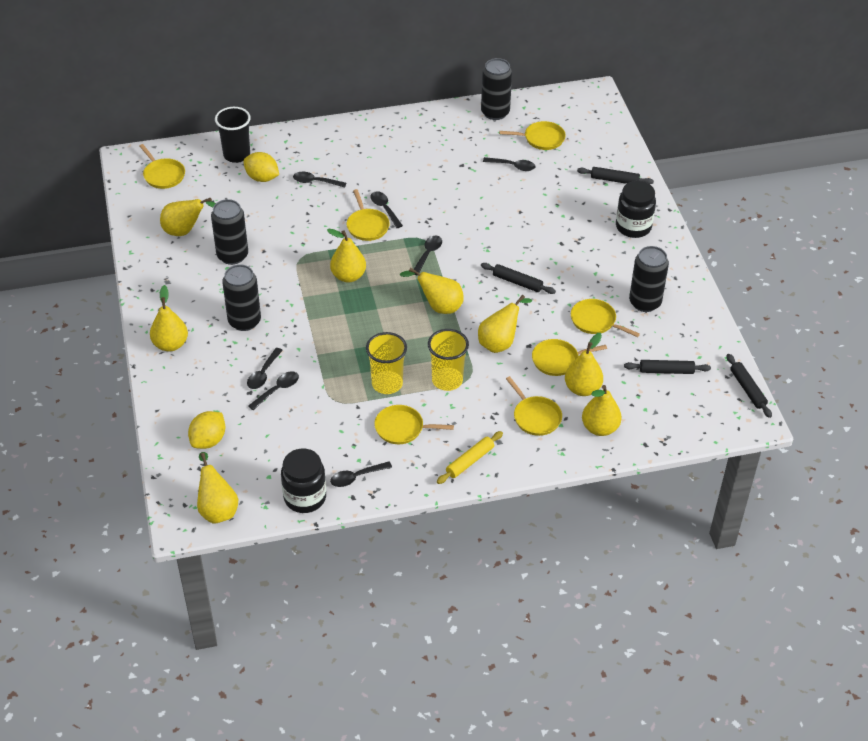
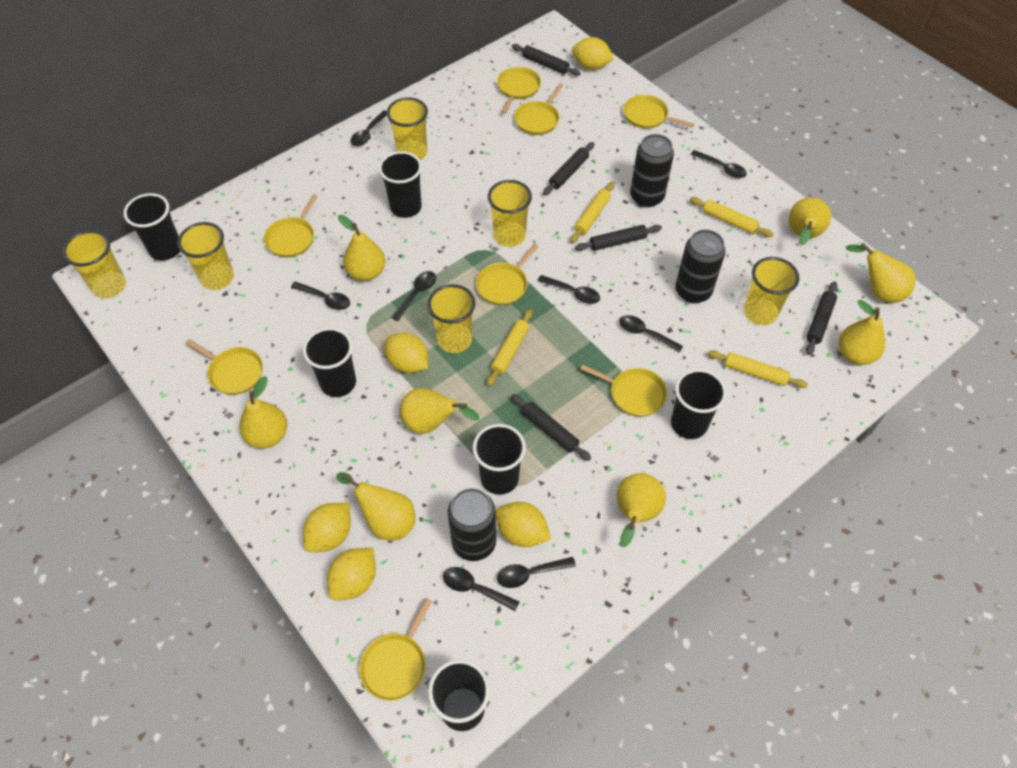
black can: 4 -> 3
black cup: 1 -> 6
black jar: 2 -> 0
black rolling pin: 4 -> 5
black spoon: 7 -> 8
yellow cup: 2 -> 6
yellow lemon: 2 -> 5
yellow pan: 7 -> 8
yellow rolling pin: 1 -> 4

